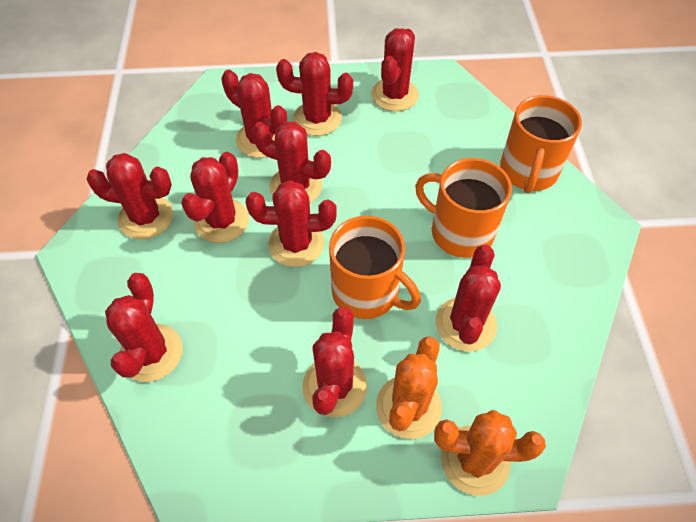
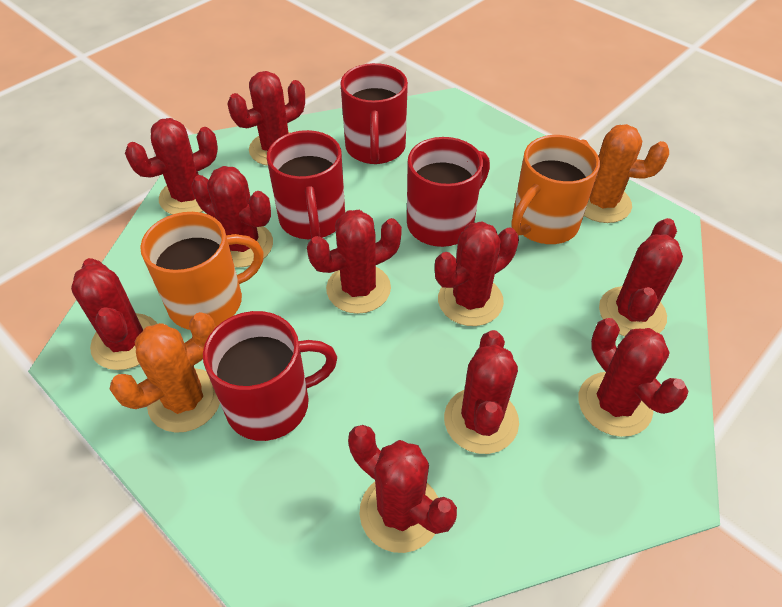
orange mug: 3 -> 2
red mug: 0 -> 4

